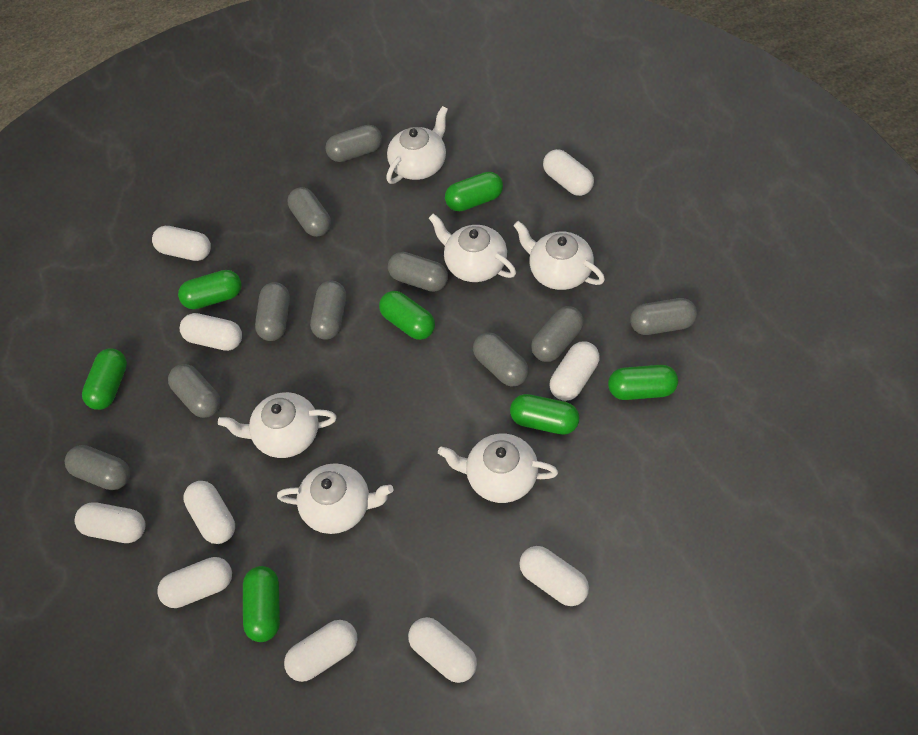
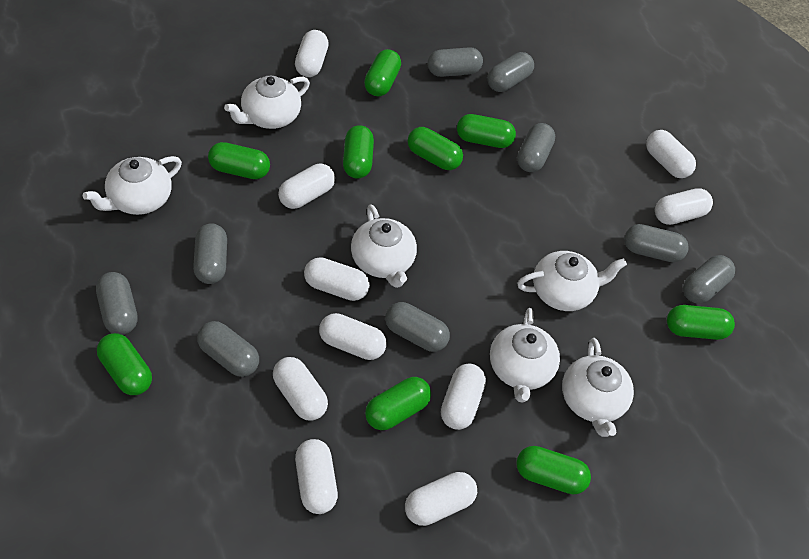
green capsule: 7 -> 9
grey capsule: 10 -> 9

